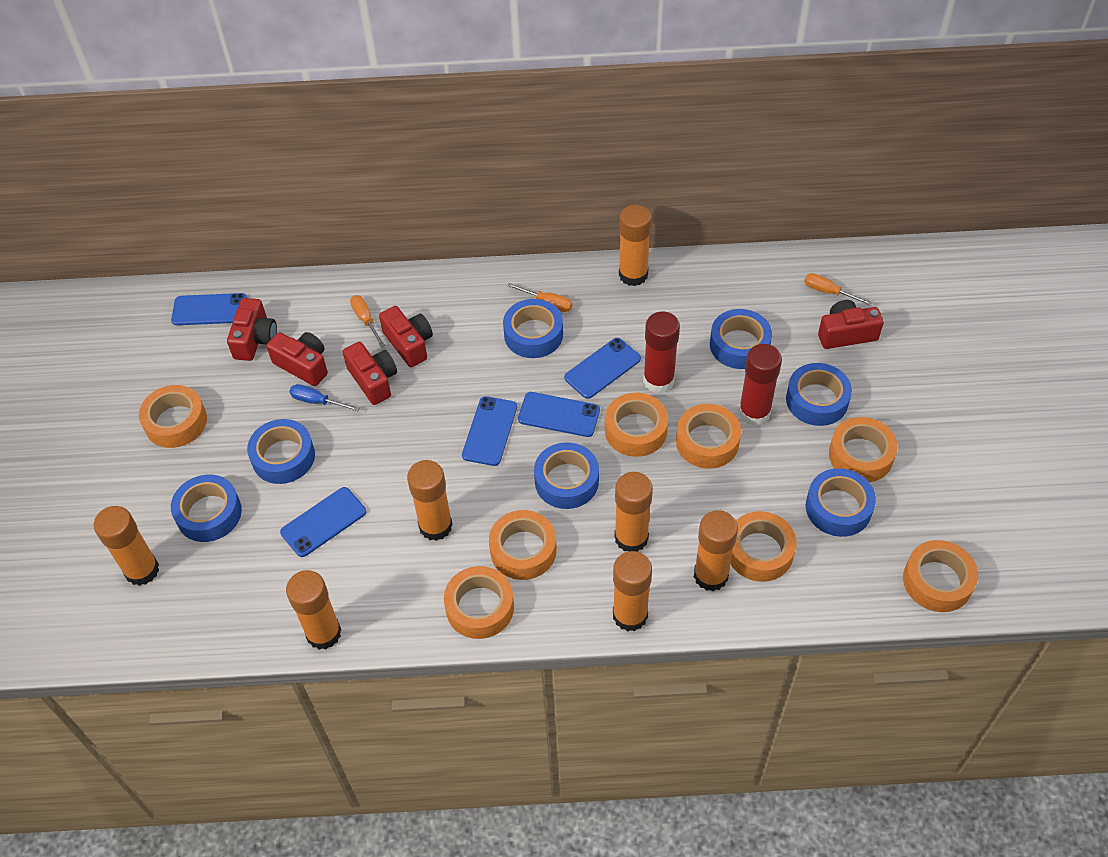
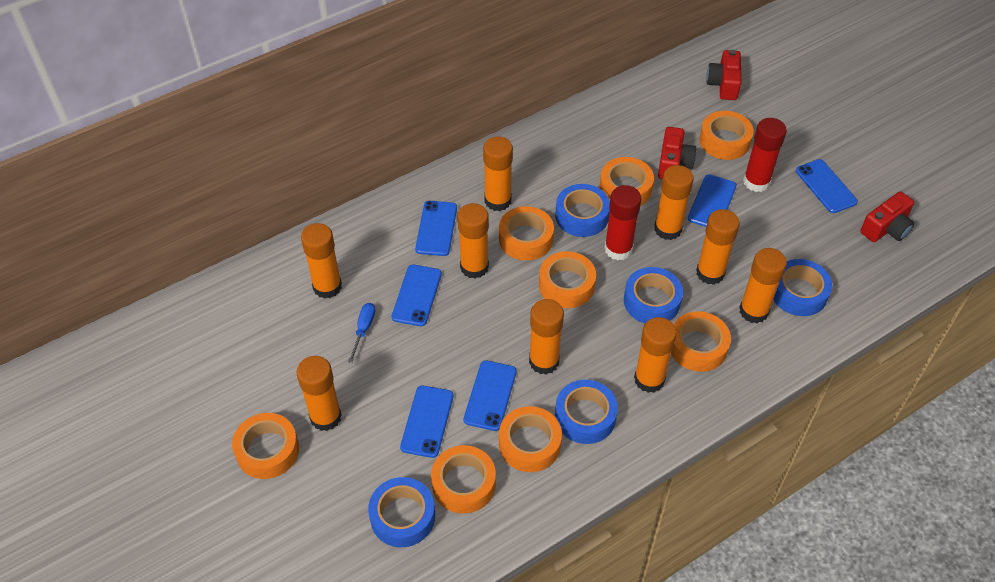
blue phone: 5 -> 6
blue tape: 7 -> 5
orange glue stick: 7 -> 9
orange screwdriver: 3 -> 0
red camera: 5 -> 3

